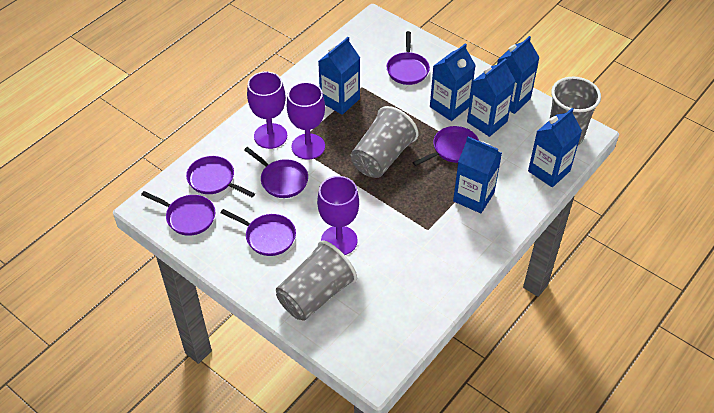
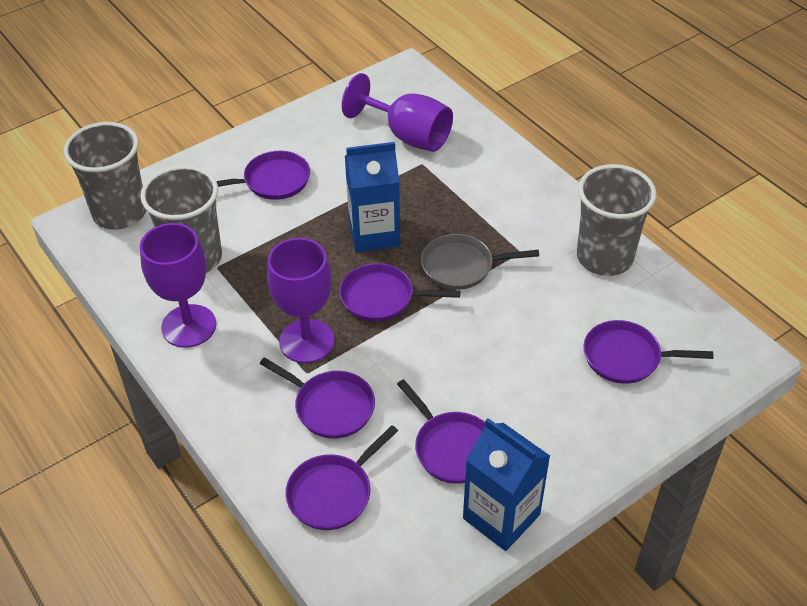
blue carton: 6 -> 2
grey pan: 0 -> 1

